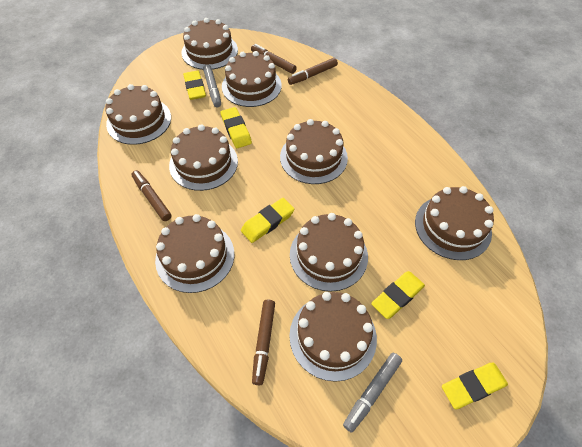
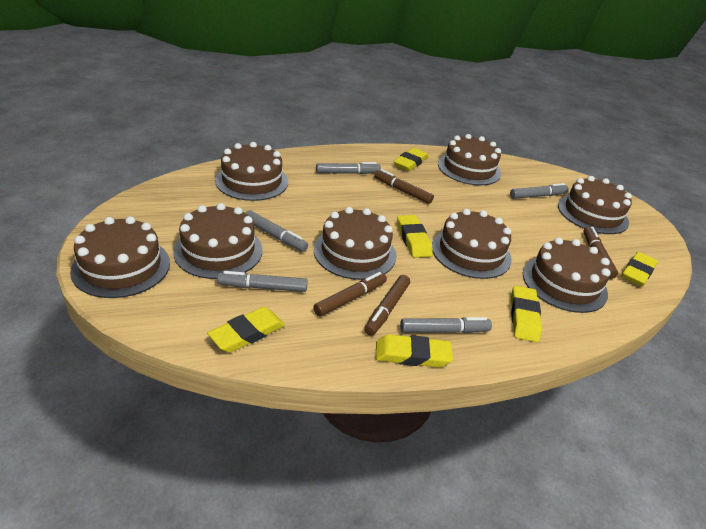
brown cake: 9 -> 8
grey marker: 2 -> 5
yellow eraser: 5 -> 6

